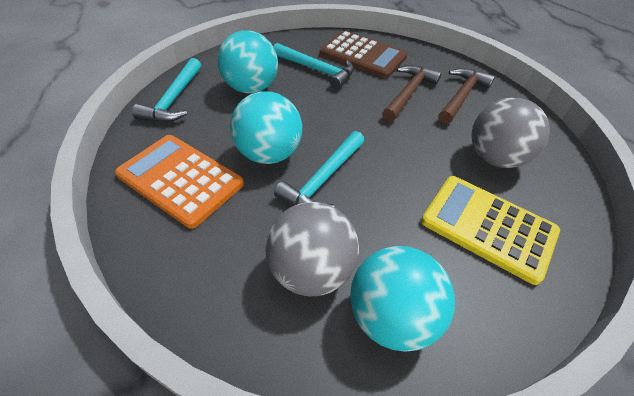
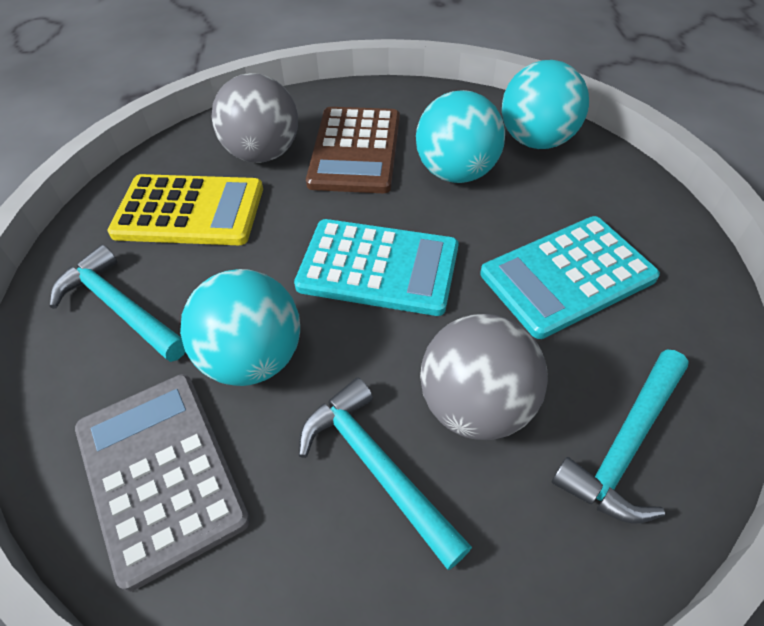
brown hammer: 2 -> 0
grey calculator: 0 -> 1
orange calculator: 1 -> 0
turquoise calculator: 0 -> 2

